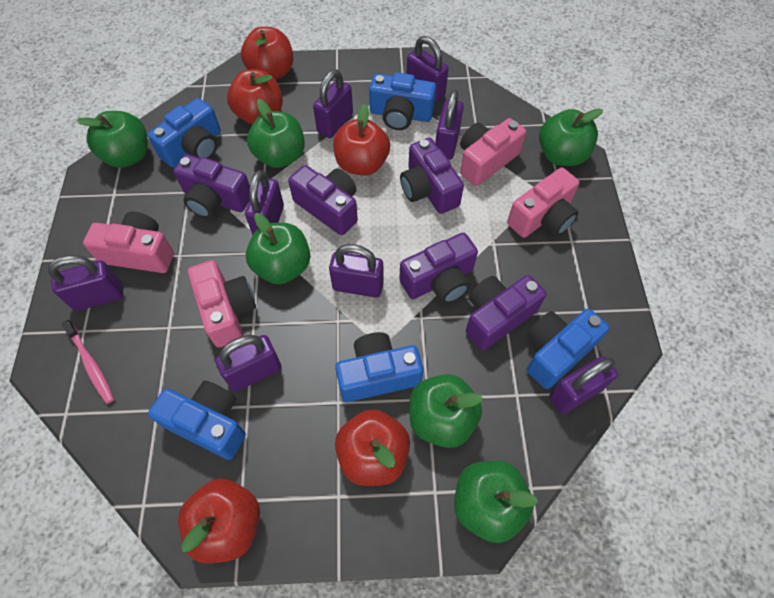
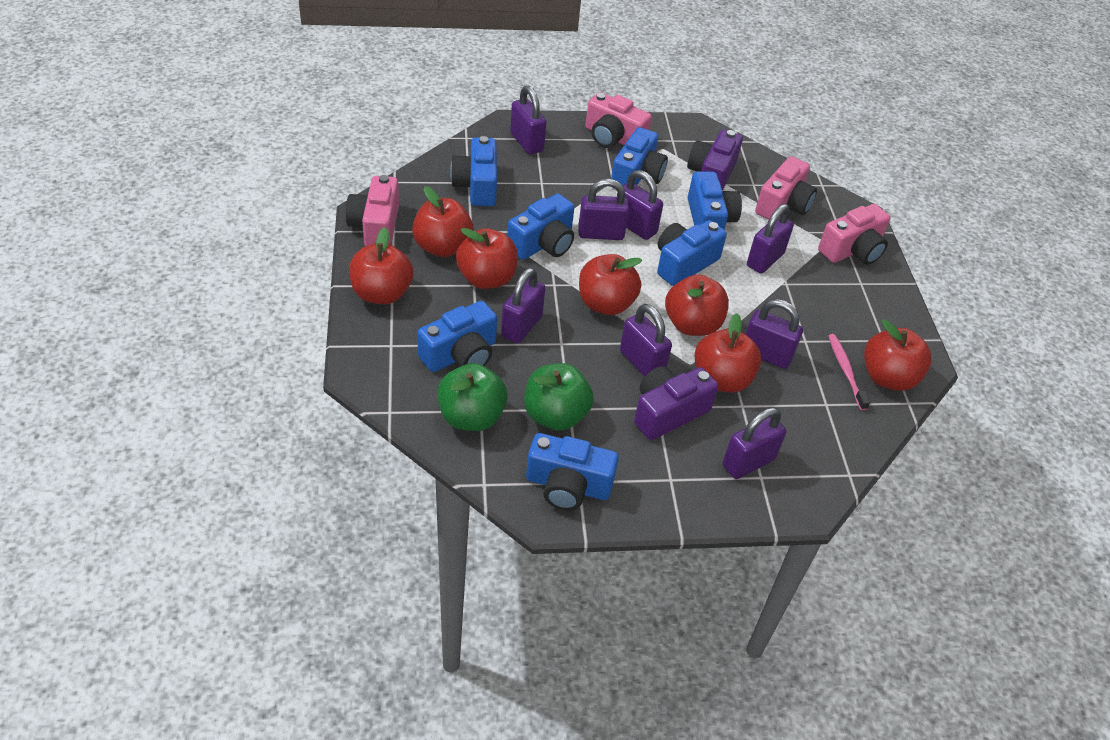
blue camera: 5 -> 7
green apple: 6 -> 2
purple camera: 5 -> 2
red apple: 5 -> 7

